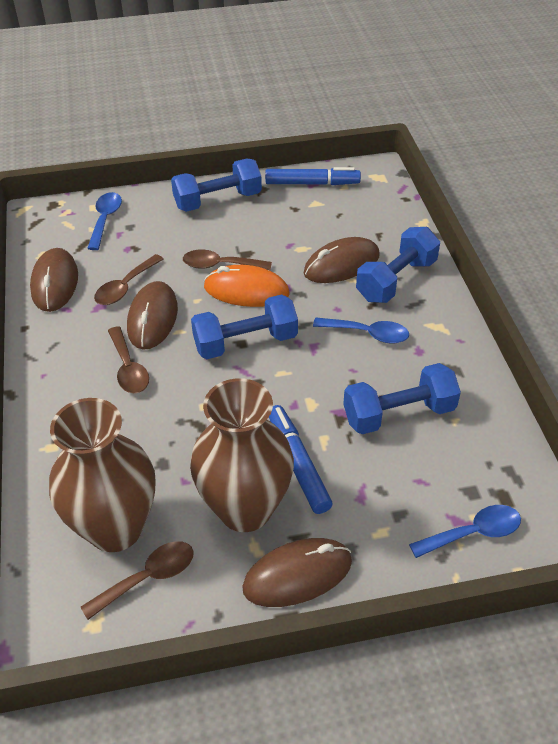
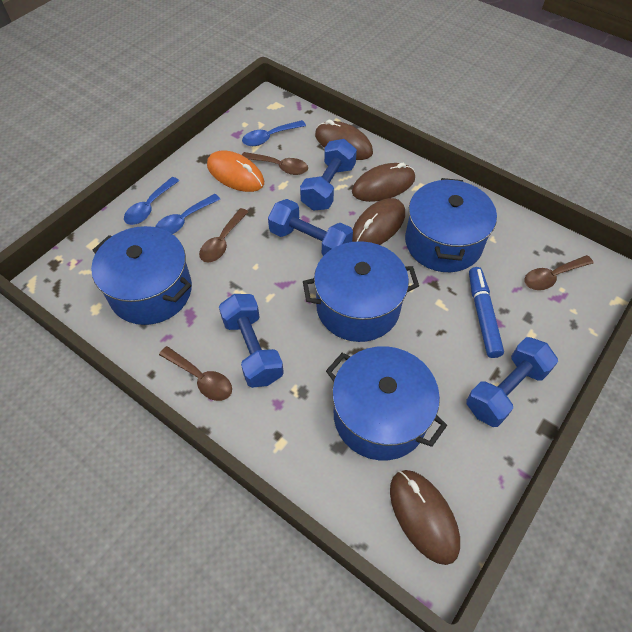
blue marker: 2 -> 1
blue pot: 0 -> 4
brown vase: 2 -> 0

